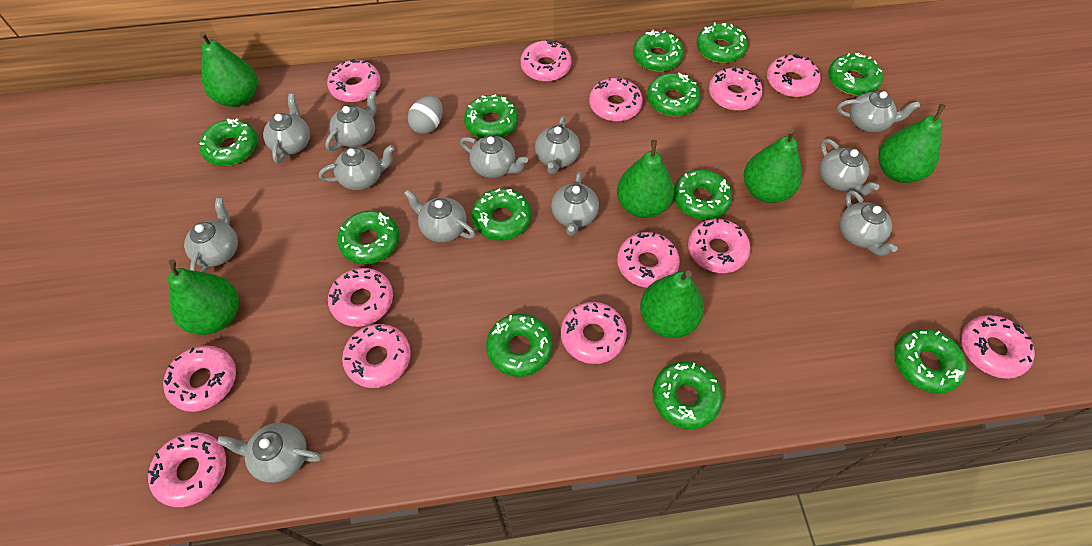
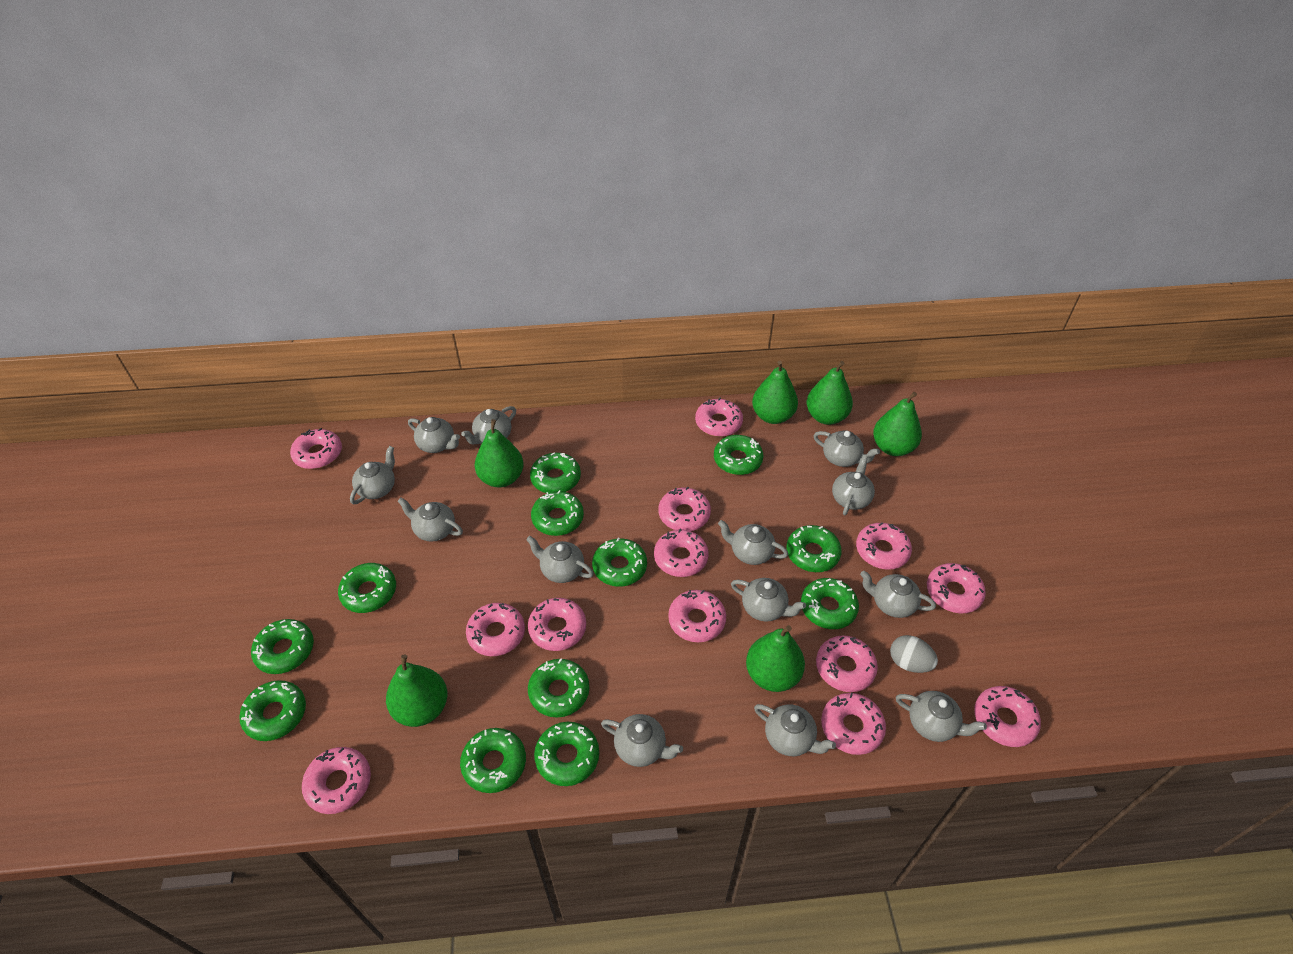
grey teapot: 12 -> 13

